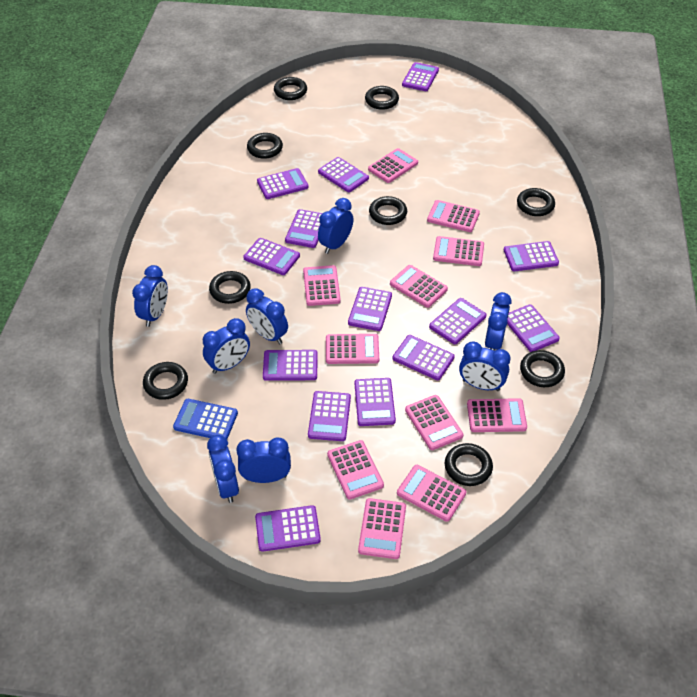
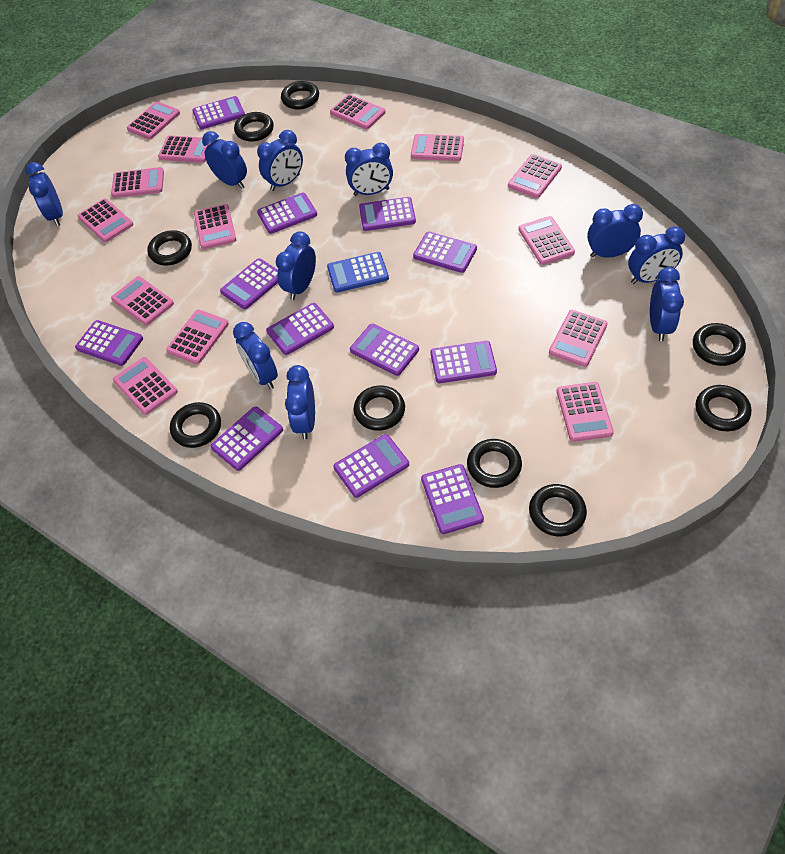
blue clock: 8 -> 10
pink calculator: 11 -> 14
purple calculator: 14 -> 12

